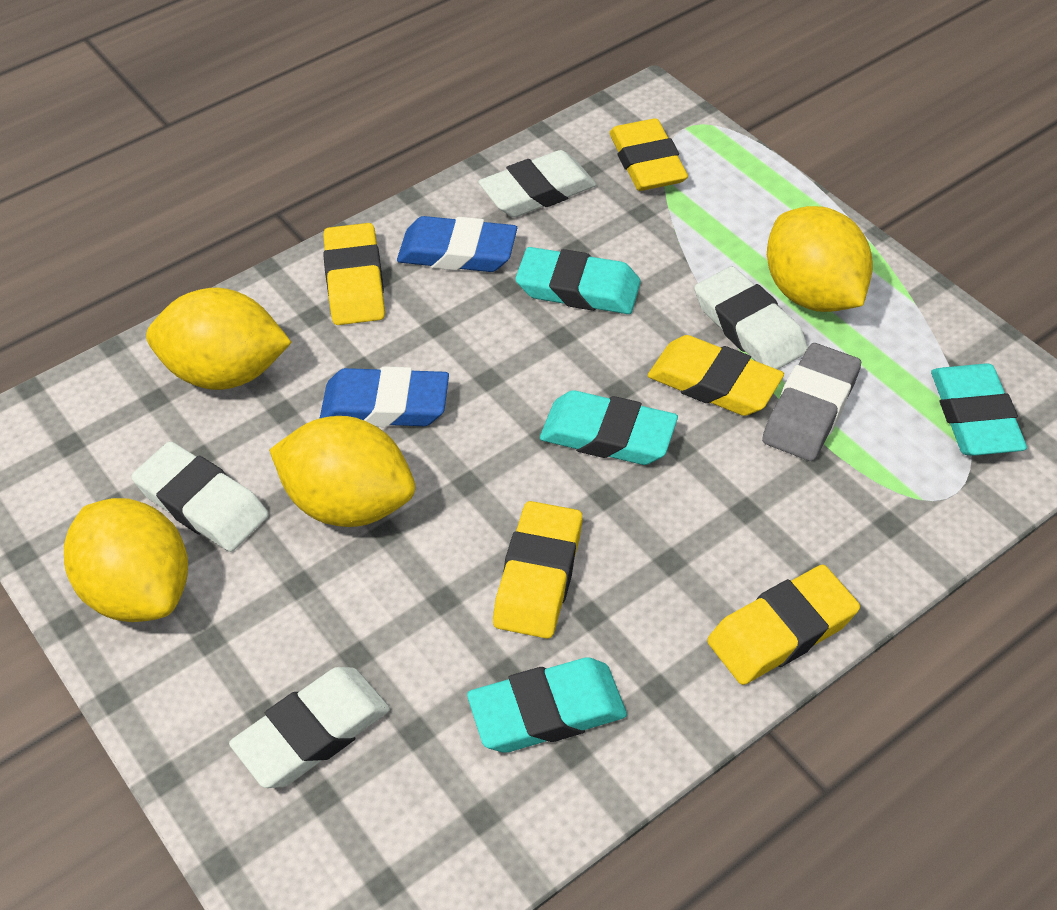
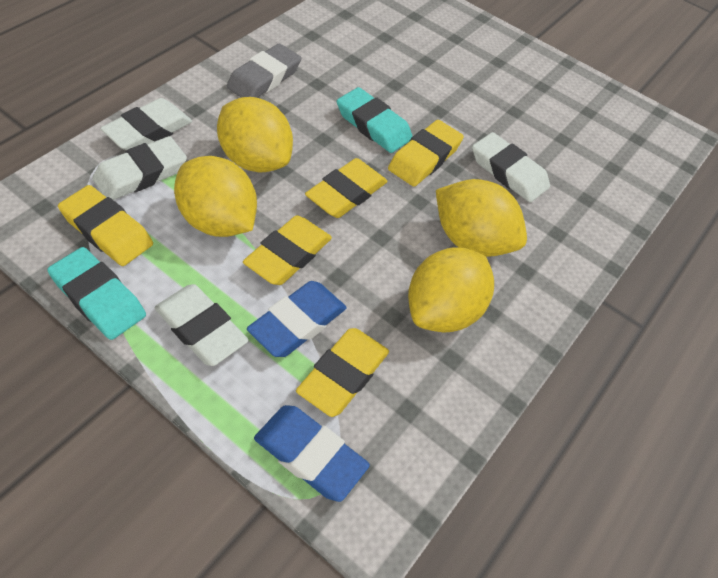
turquoise eraser: 4 -> 2

